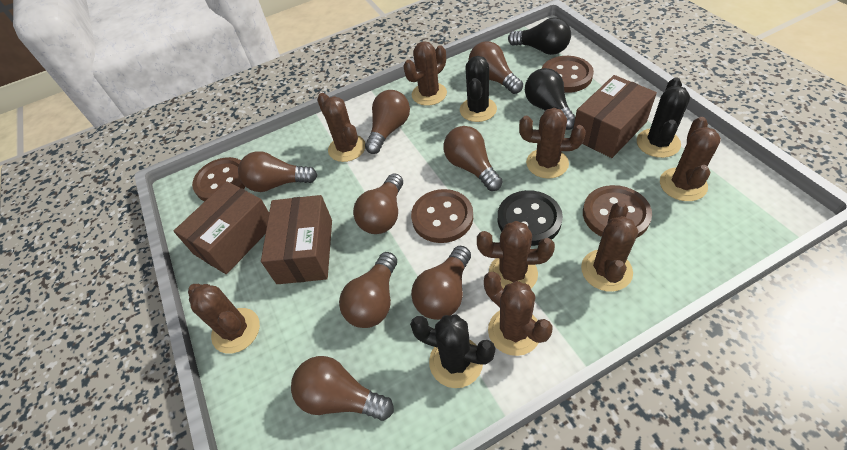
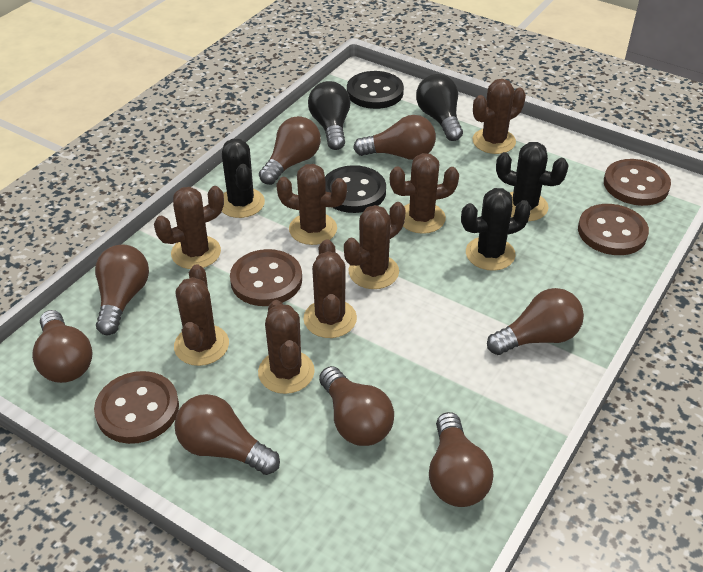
black button: 1 -> 2
brown box: 3 -> 0

